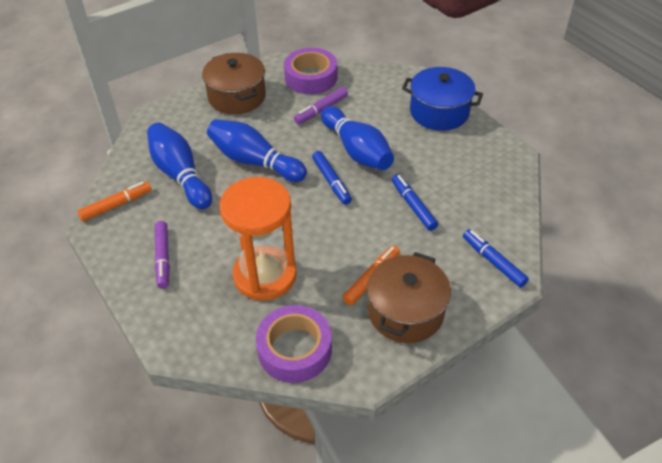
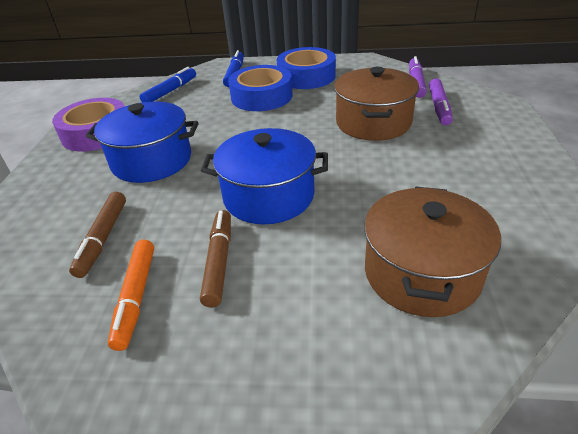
blue bowling pin: 3 -> 0
blue marker: 3 -> 2
blue pot: 1 -> 2
blue tape: 0 -> 2
brown marker: 0 -> 2
orange hourglass: 1 -> 0
orange marker: 2 -> 1
purple tape: 2 -> 1

